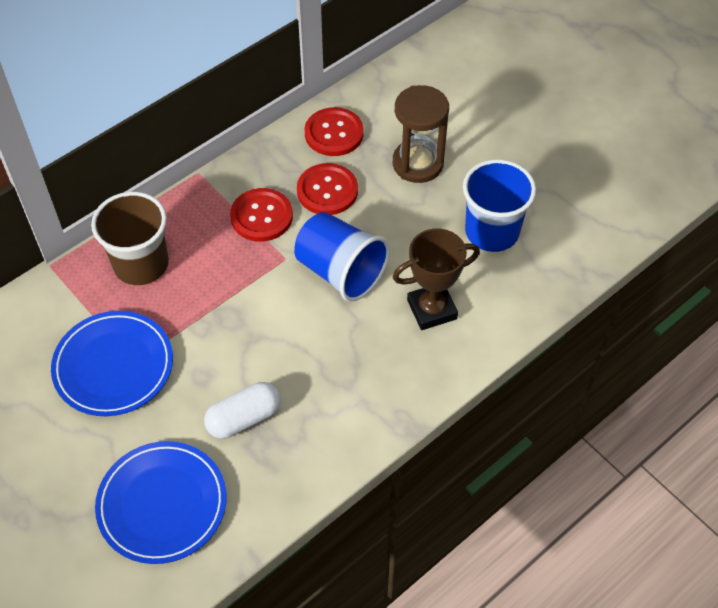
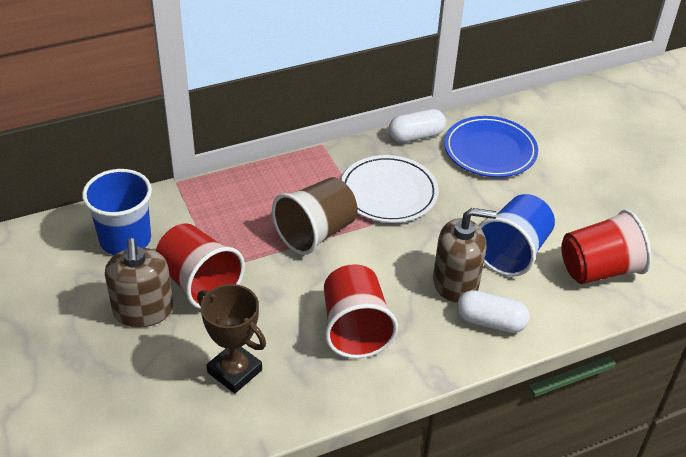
blue plate: 2 -> 1
brown hourglass: 1 -> 0
brown soap dispenser: 0 -> 2
red button: 3 -> 0
red cup: 0 -> 3
white capsule: 1 -> 2
white plate: 0 -> 1

